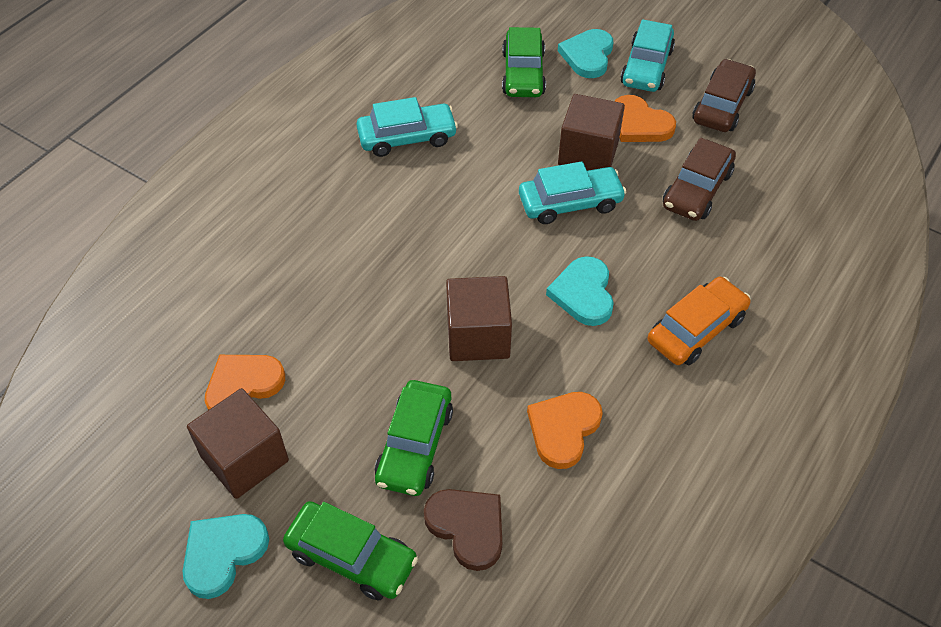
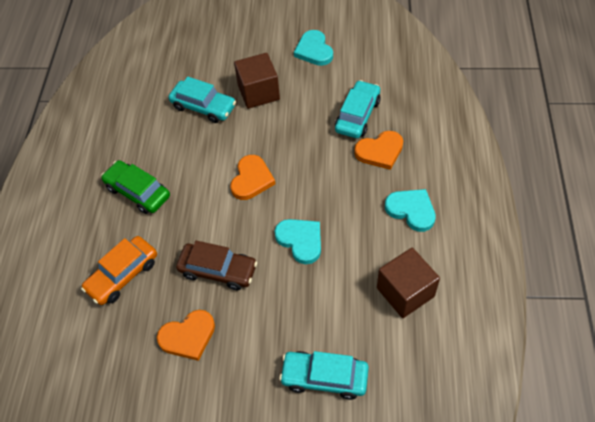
brown car: 2 -> 1
brown cube: 3 -> 2
brown heart: 1 -> 0
green car: 3 -> 1

